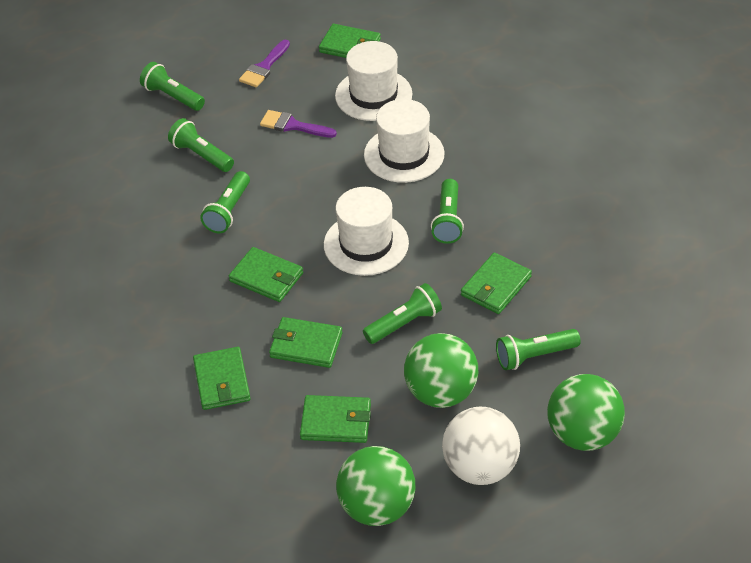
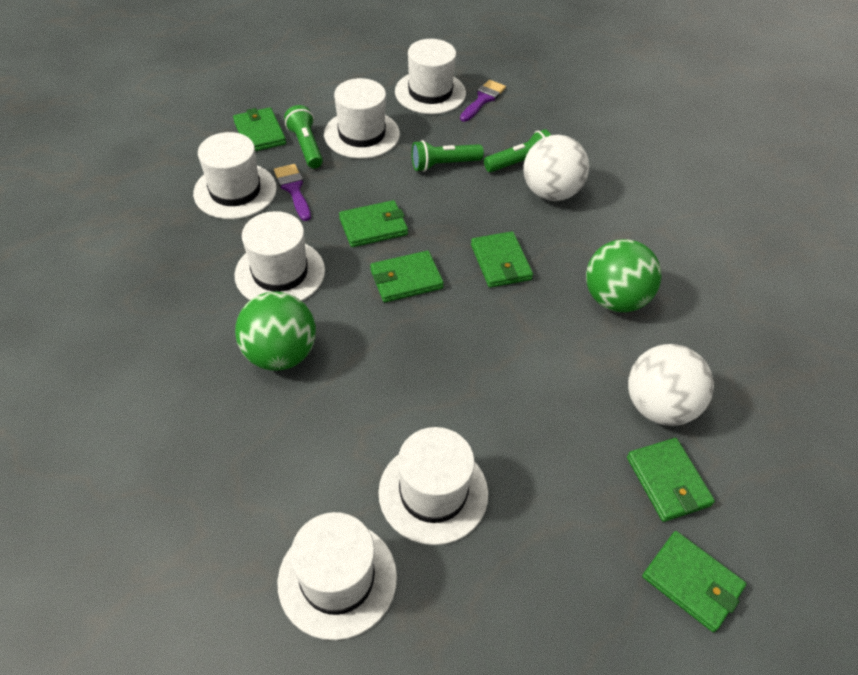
green ball: 3 -> 2
green flashlight: 6 -> 3
white ball: 1 -> 2
white hat: 3 -> 6

